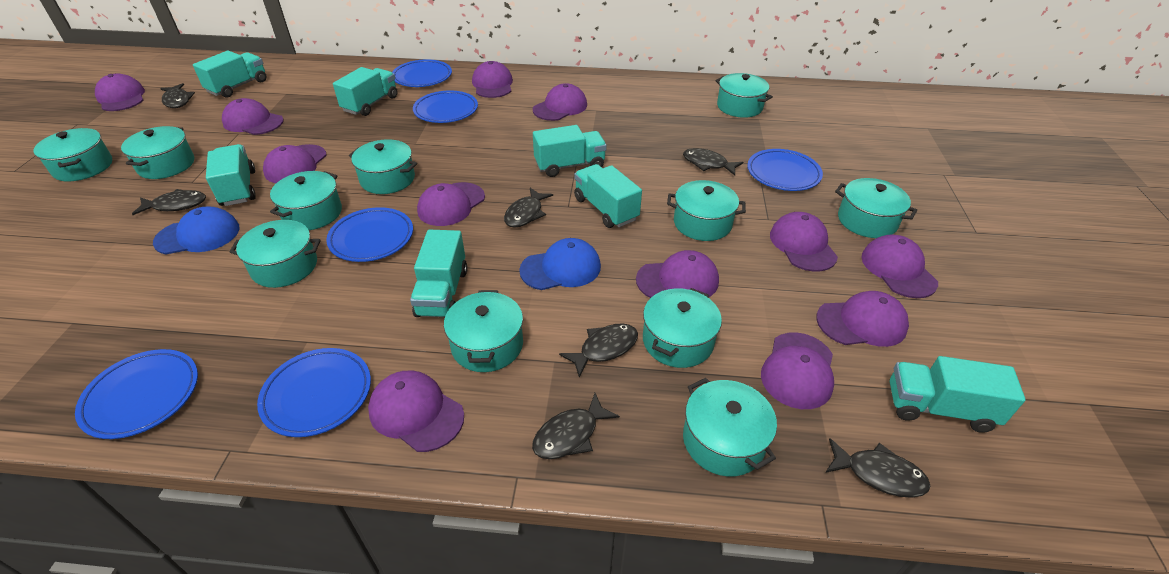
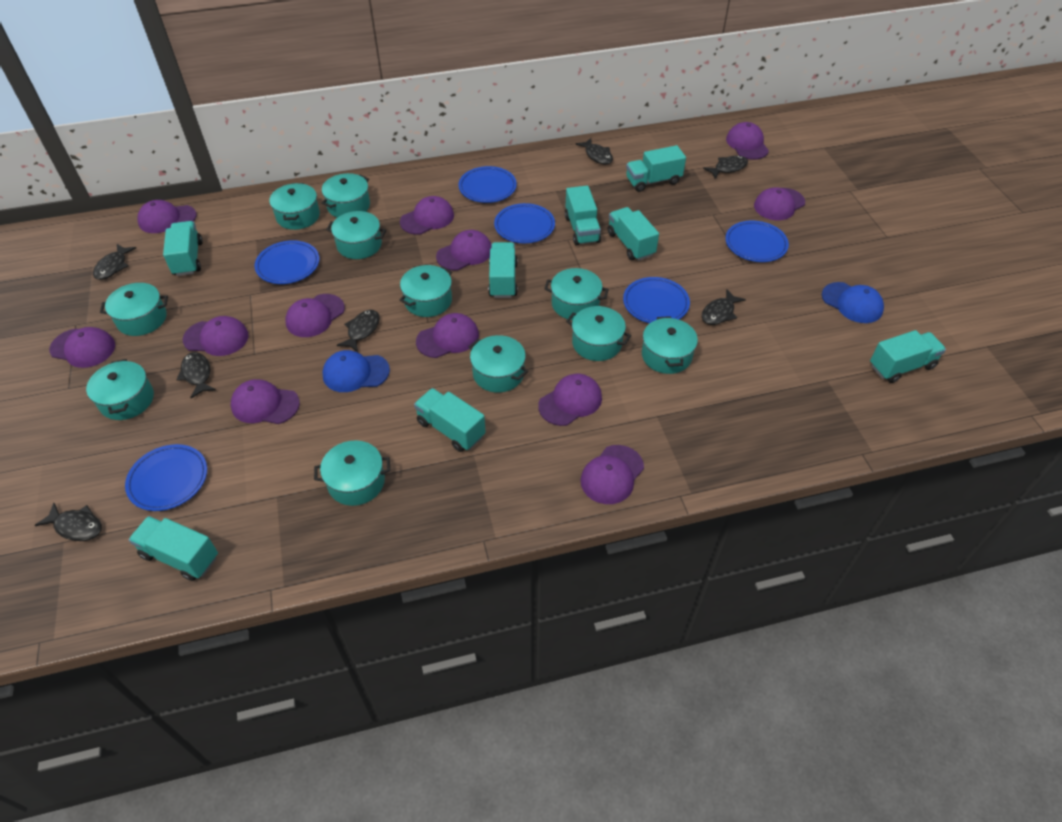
turquoise truck: 7 -> 8

